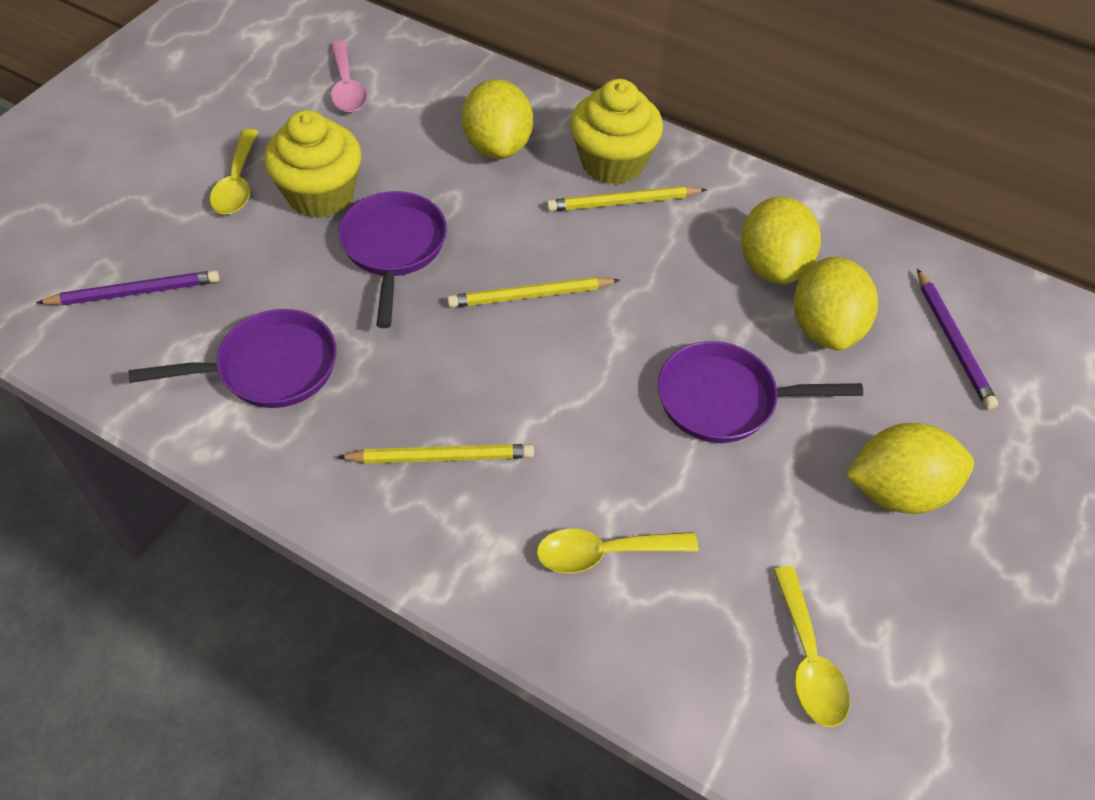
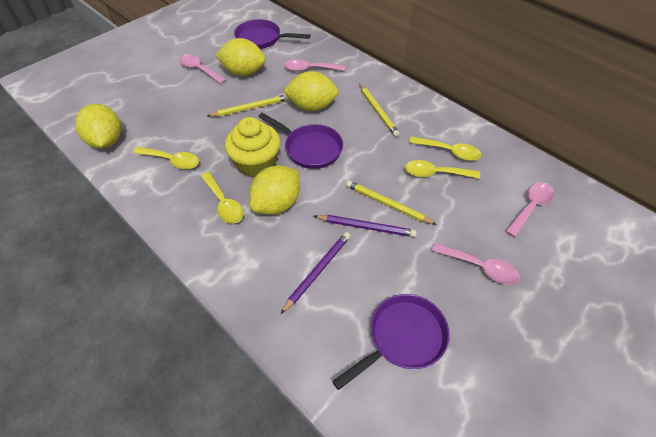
pink spoon: 1 -> 4
yellow cupcake: 2 -> 1
yellow spoon: 3 -> 4

